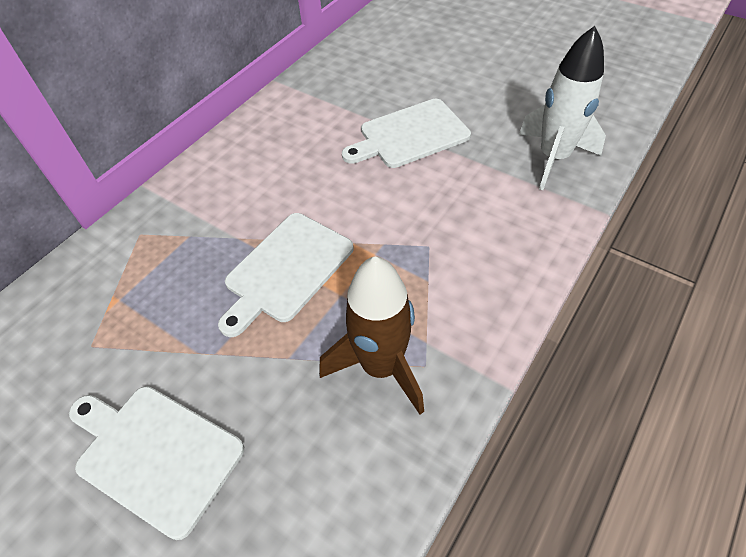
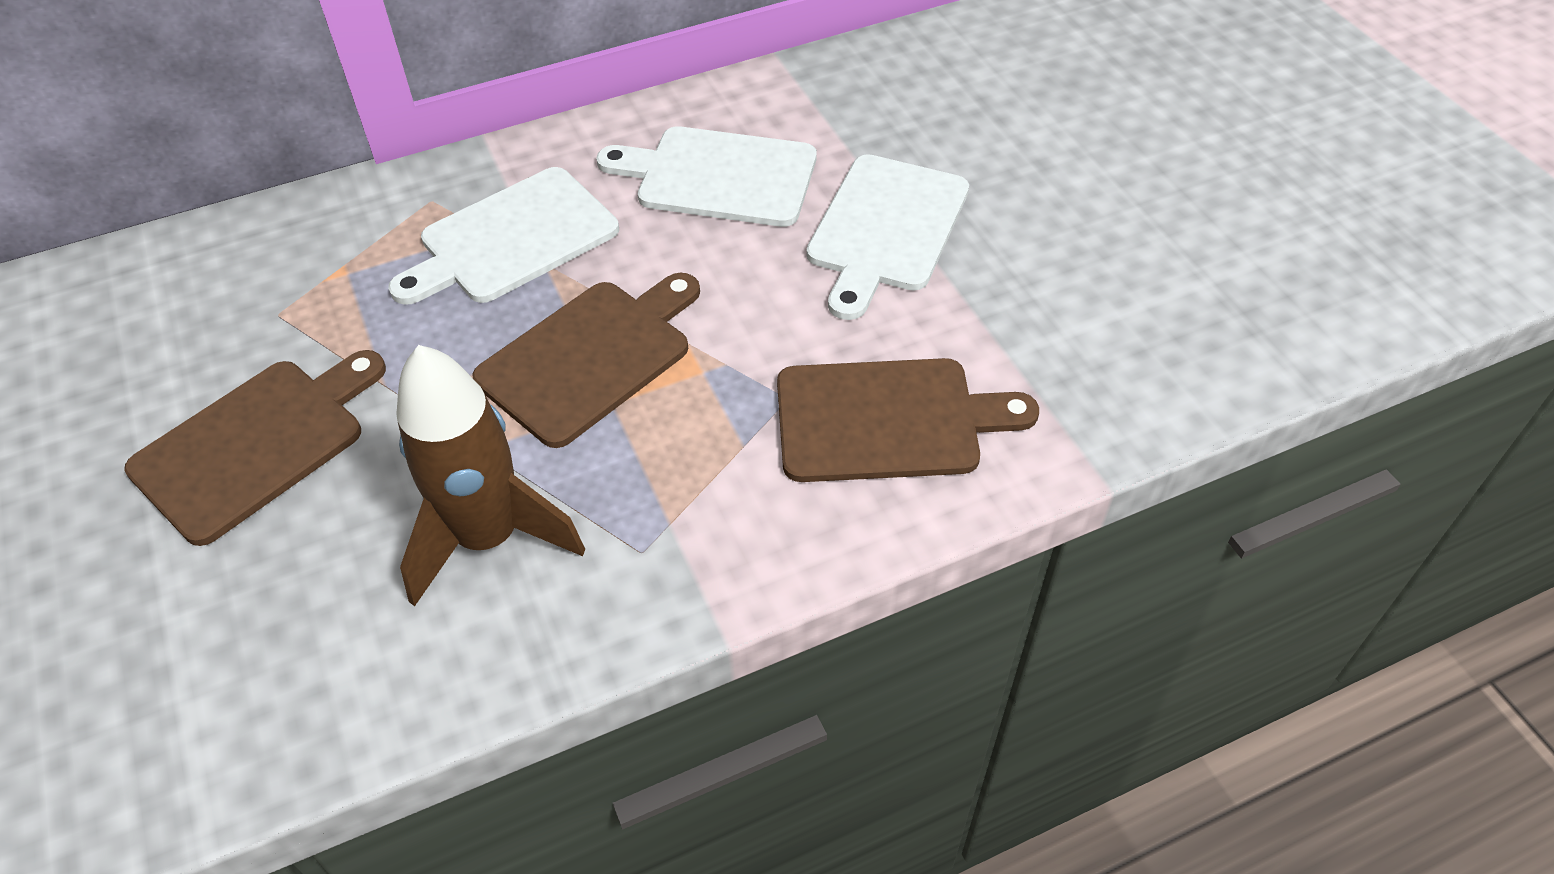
brown cutting board: 0 -> 3
white rocket: 1 -> 0

